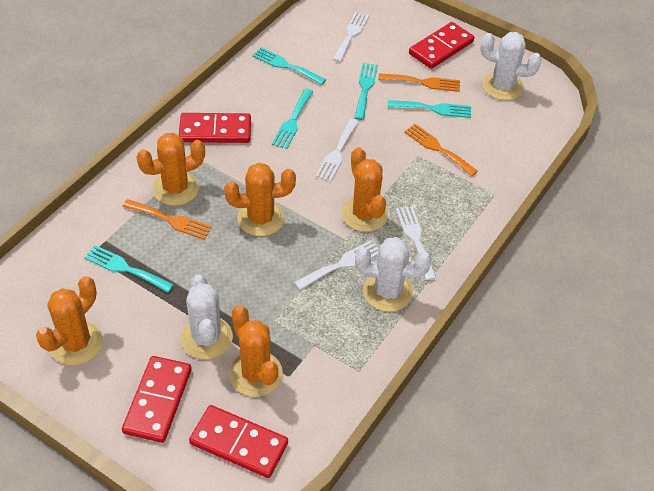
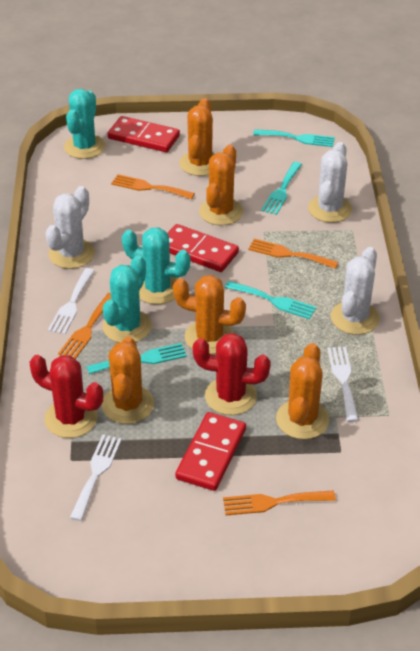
orange fork: 3 -> 4
red cactus: 0 -> 2
red domino: 4 -> 3
turquoise cactus: 0 -> 3
turquoise fork: 5 -> 4
white fork: 4 -> 3

